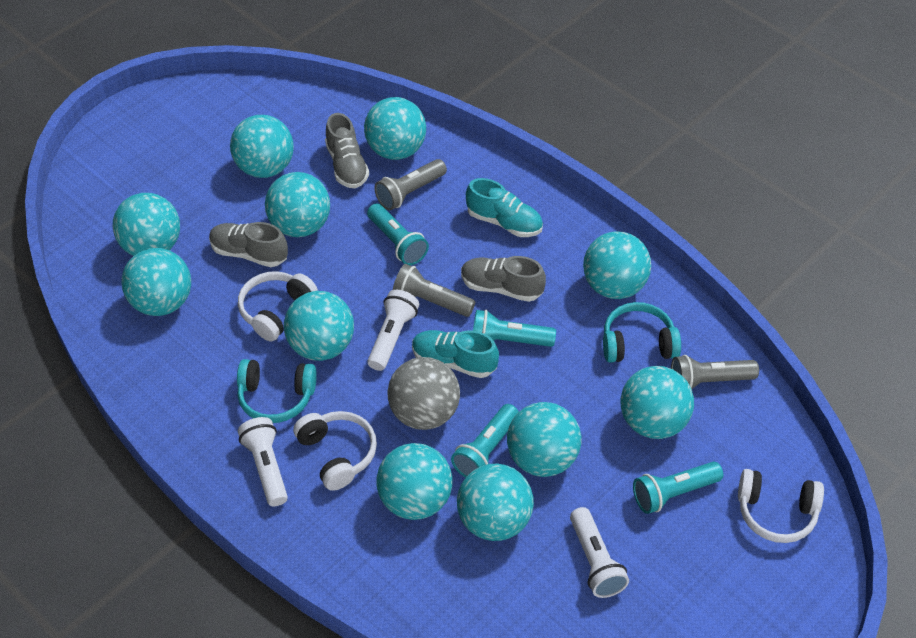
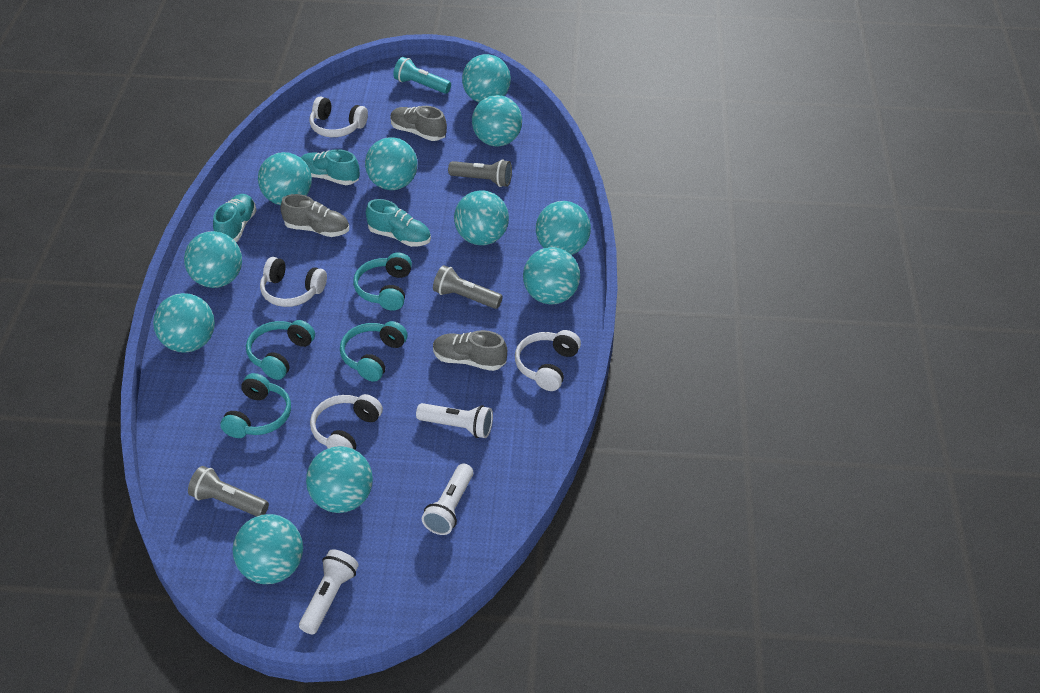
grey ball: 1 -> 0
turquoise flashlight: 4 -> 1
turquoise headphones: 2 -> 4
turquoise shoe: 2 -> 3
white headphones: 3 -> 4

